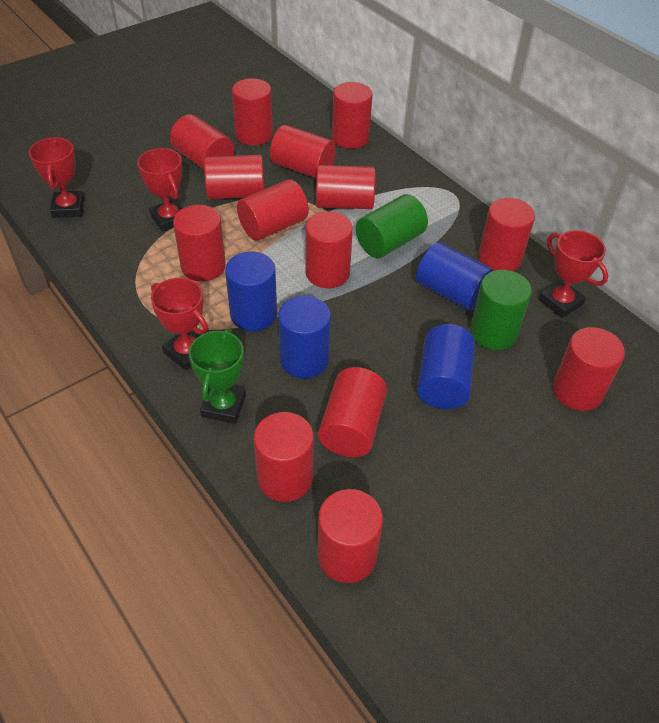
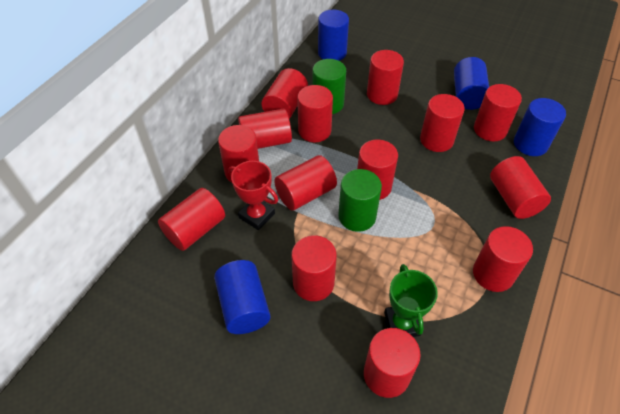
red trophy: 4 -> 1

